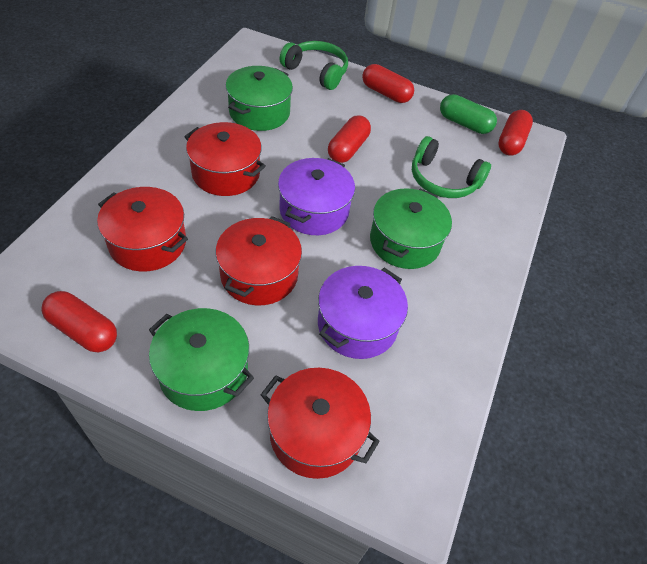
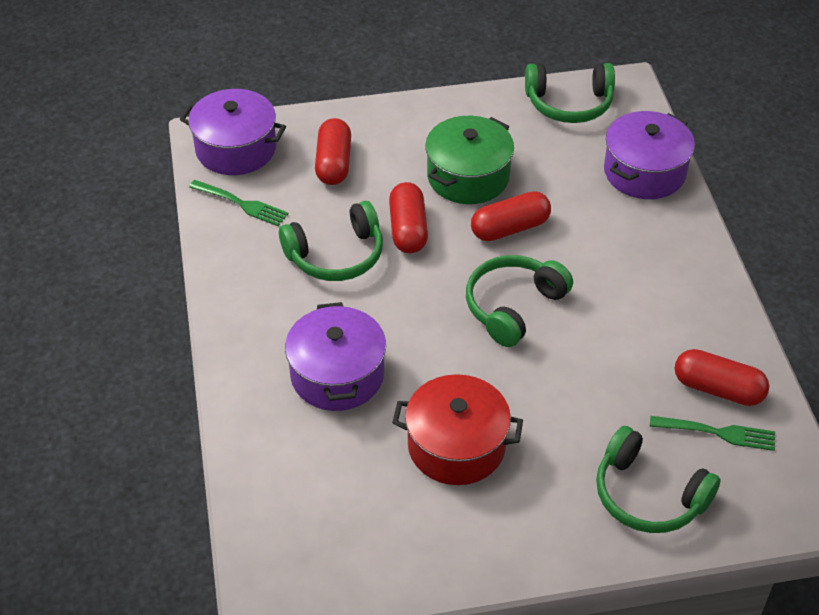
green capsule: 1 -> 0
green fork: 0 -> 2
green headphones: 2 -> 4
green pot: 3 -> 1
purple pot: 2 -> 3
red pot: 4 -> 1

